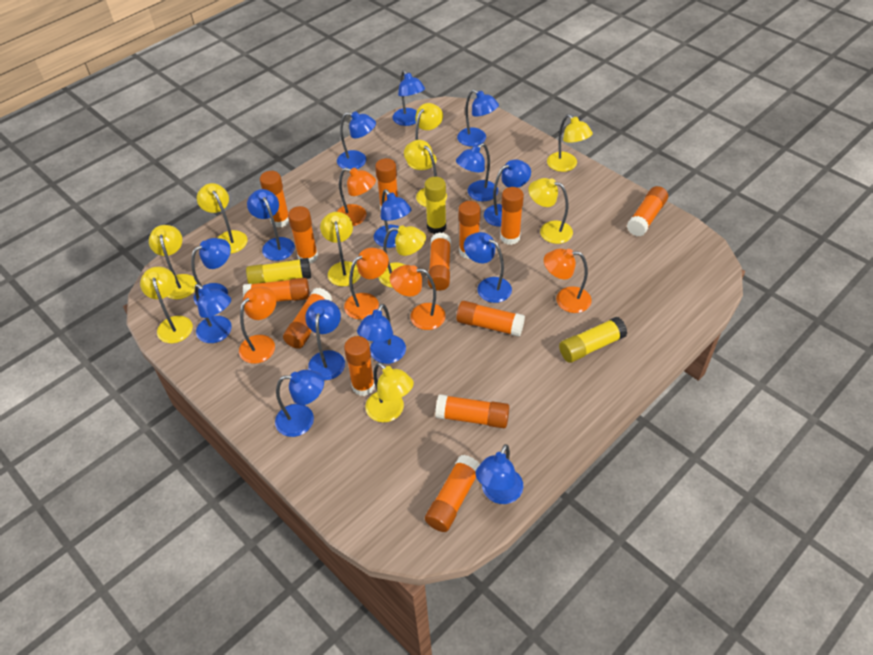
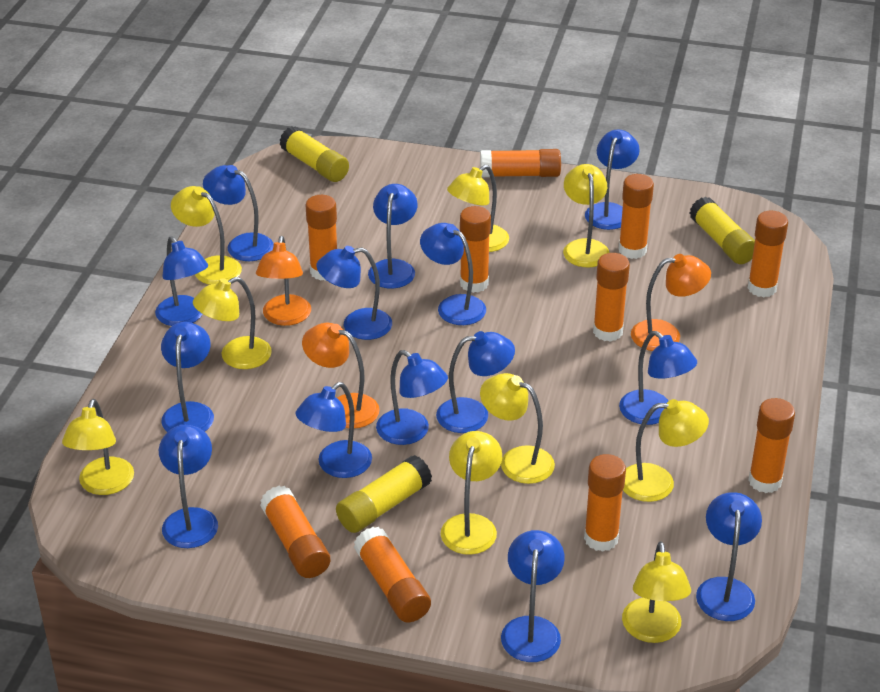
orange glue stick: 13 -> 10
orange lamp: 5 -> 3
yellow lamp: 10 -> 9

